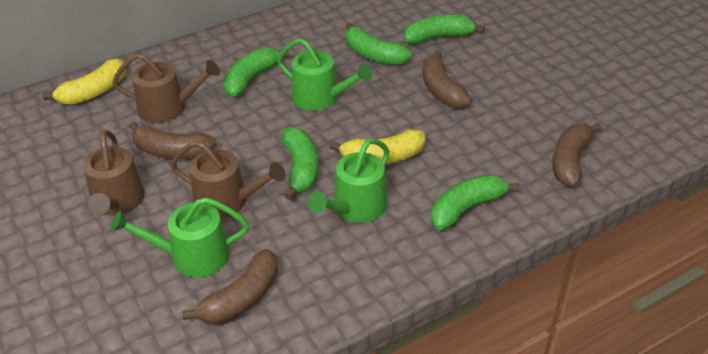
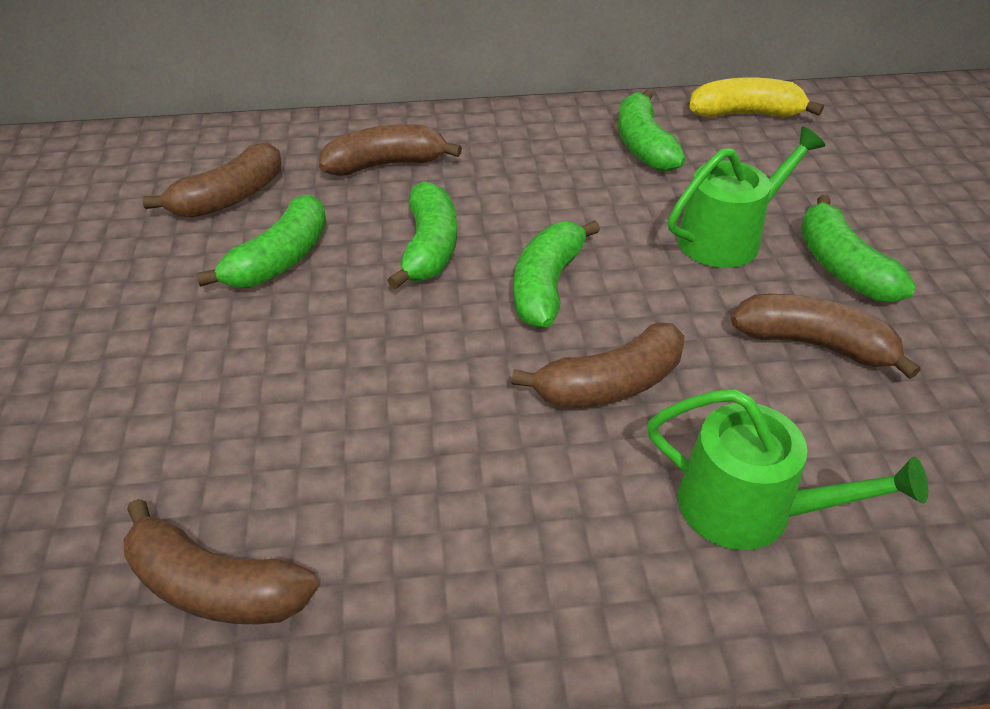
brown banana: 4 -> 5
brown watering can: 3 -> 0
green watering can: 3 -> 2
yellow banana: 2 -> 1

